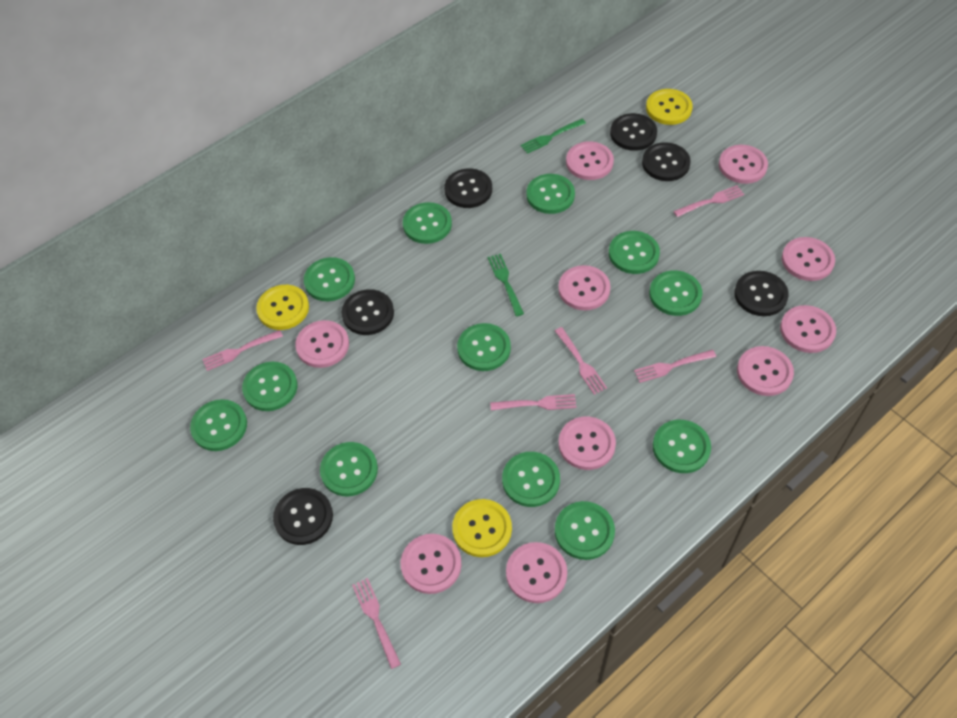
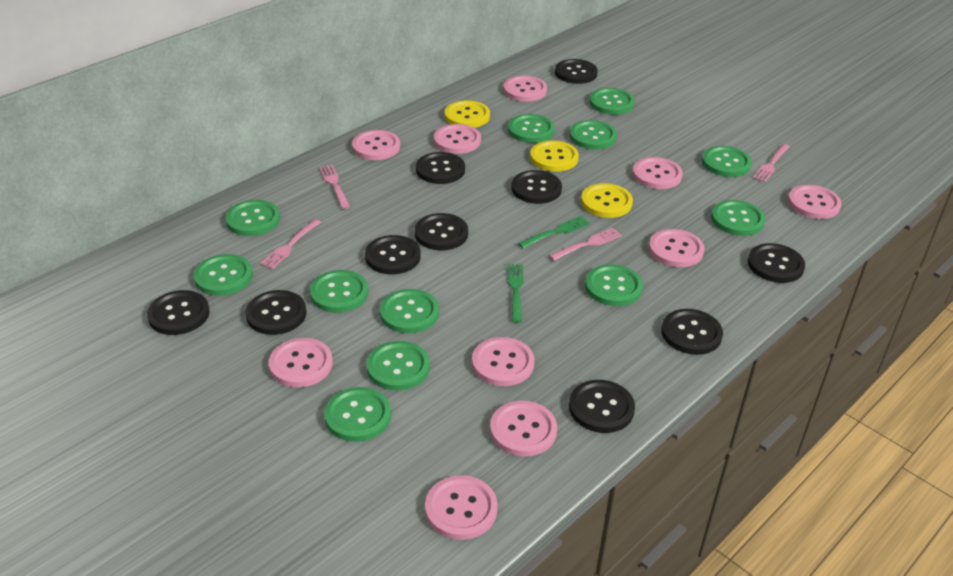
black button: 6 -> 10
pink fork: 6 -> 4

